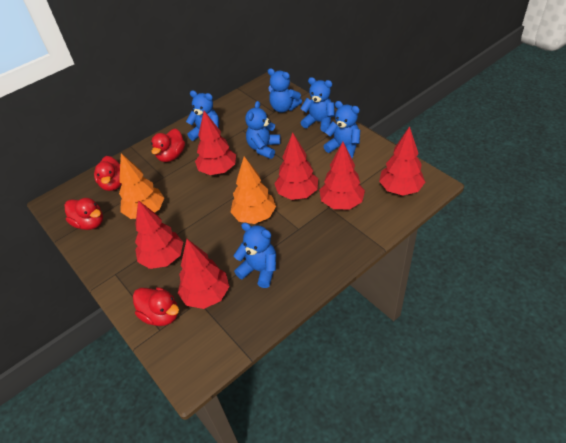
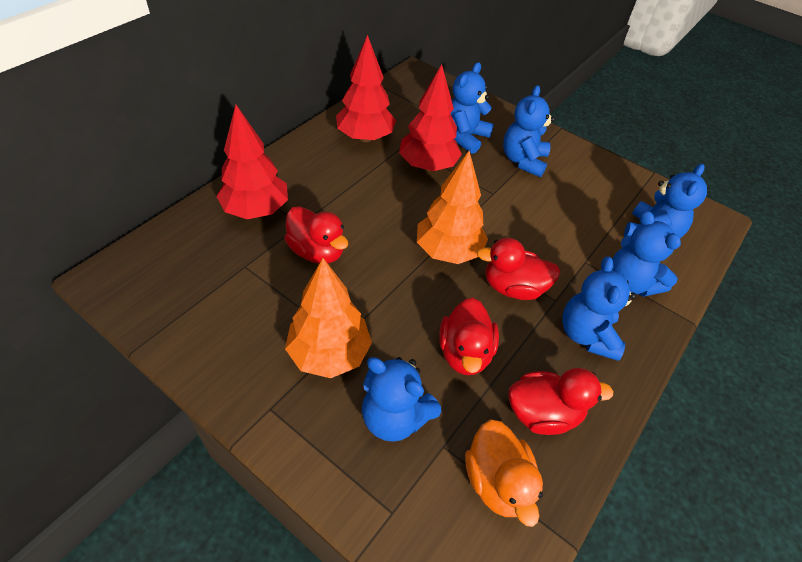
orange duck: 0 -> 1
red tree: 6 -> 3

